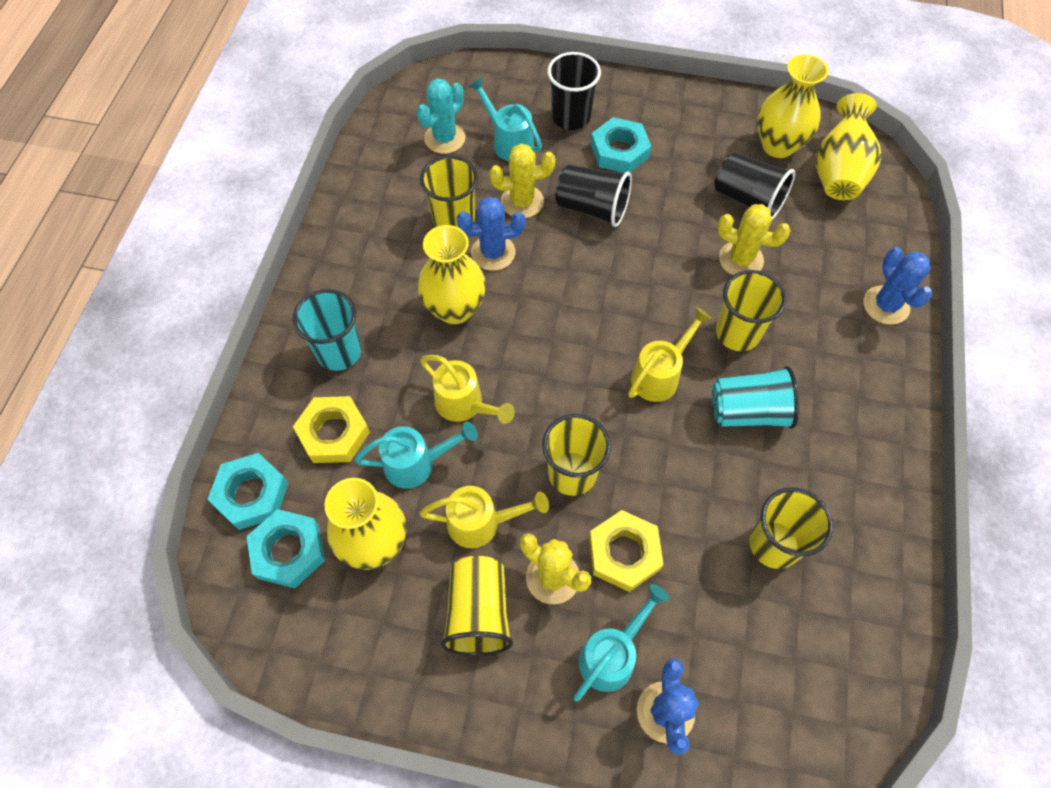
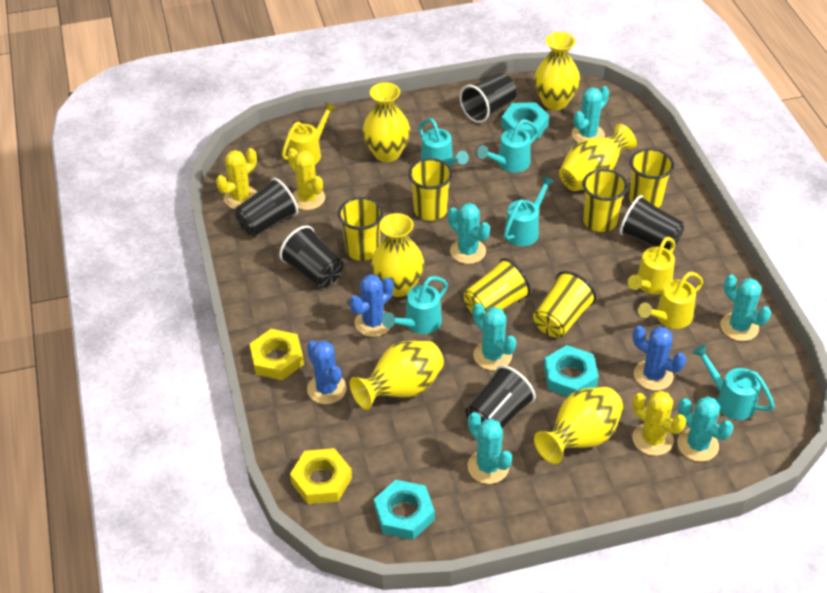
black cup: 3 -> 5
turquoise cactus: 1 -> 6
turquoise cup: 2 -> 0
turquoise watering can: 3 -> 5
yellow cup: 5 -> 6
yellow vase: 4 -> 6

